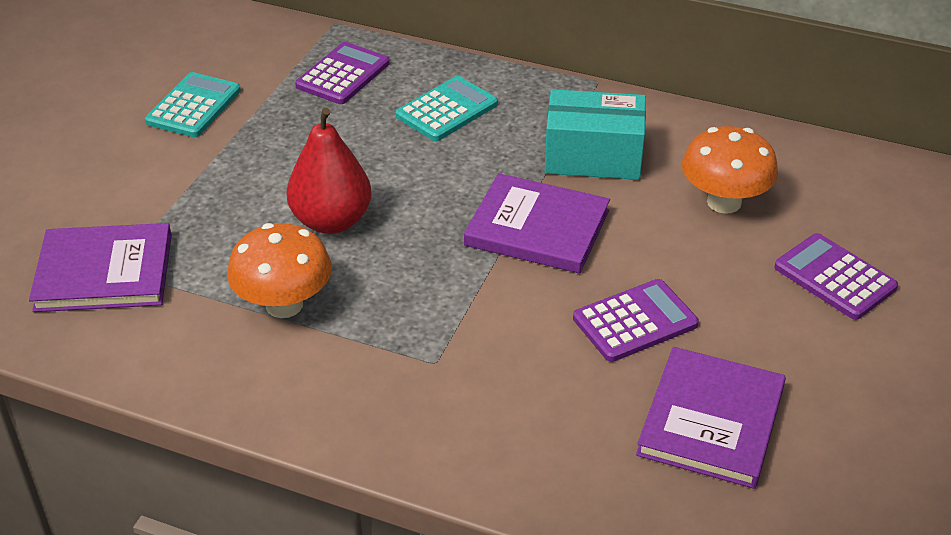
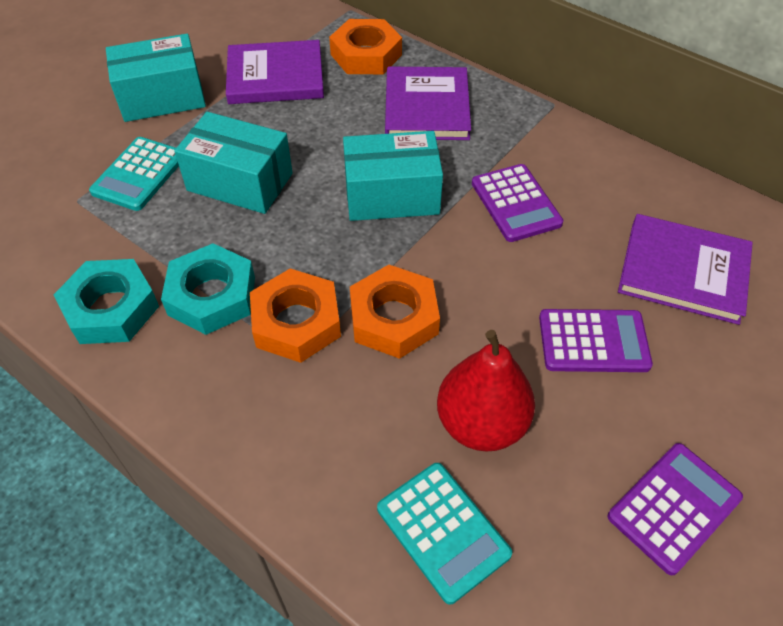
orange mushroom: 2 -> 0
orange nut: 0 -> 3
turquoise box: 1 -> 3
turquoise nut: 0 -> 2

